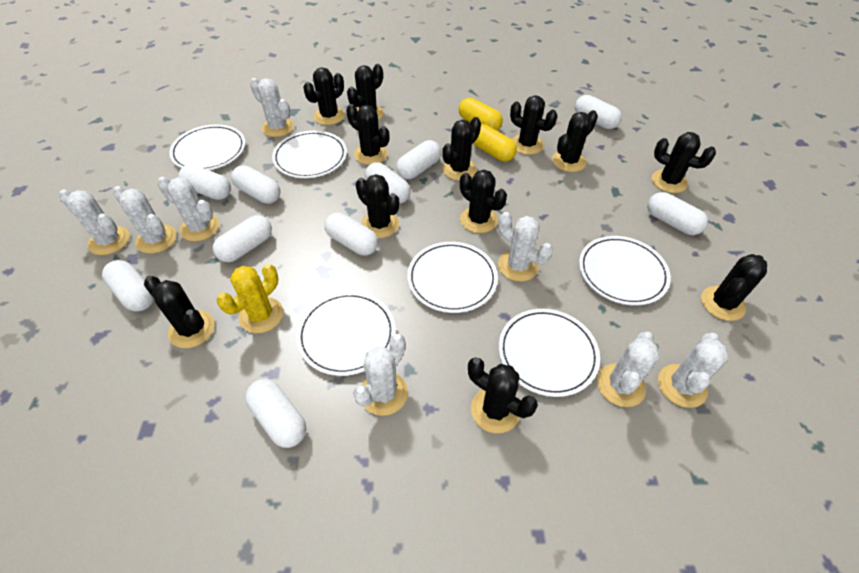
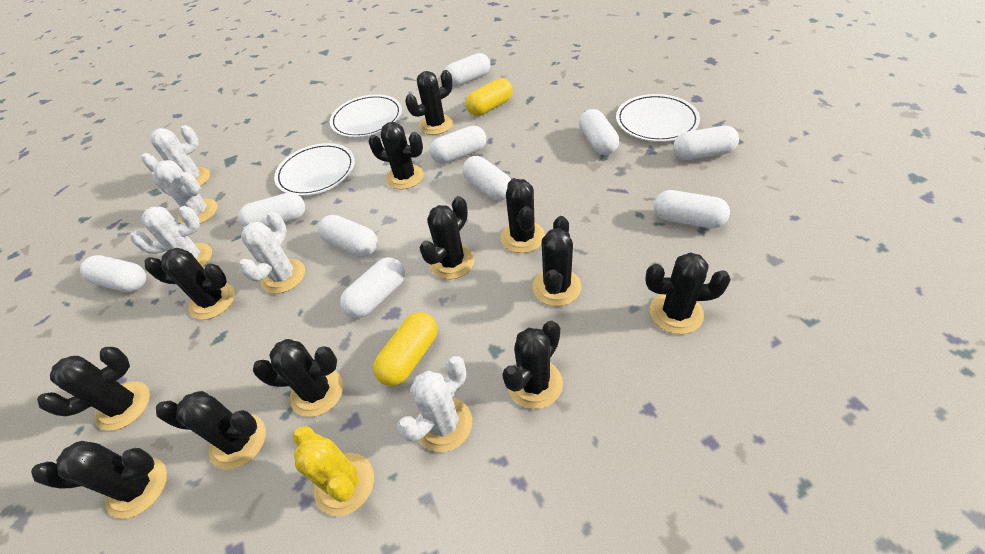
white cactus: 8 -> 5
white plate: 6 -> 3

